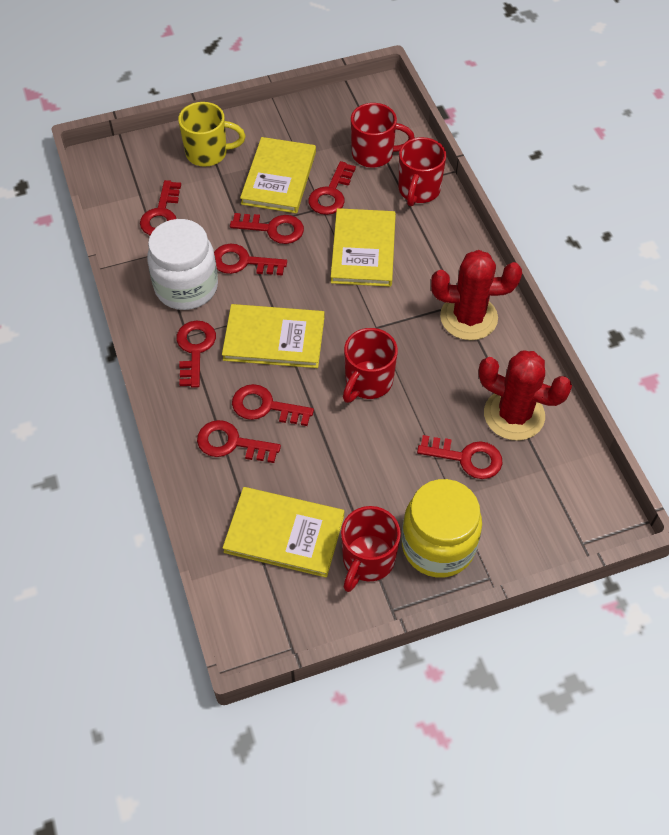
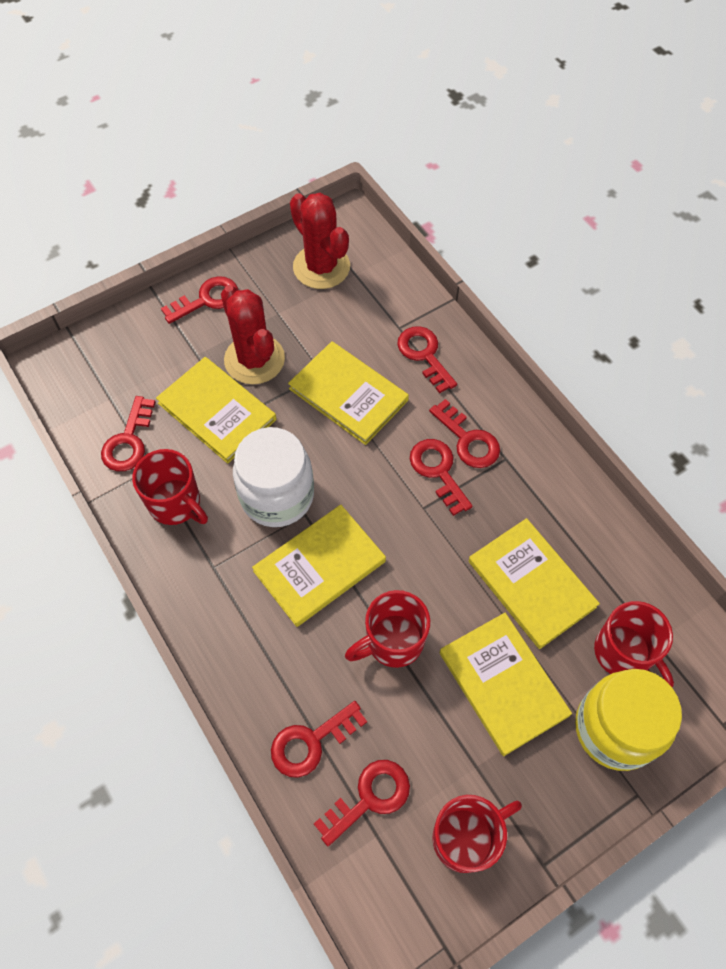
red key: 8 -> 7
yellow book: 4 -> 5
yellow mug: 1 -> 0

